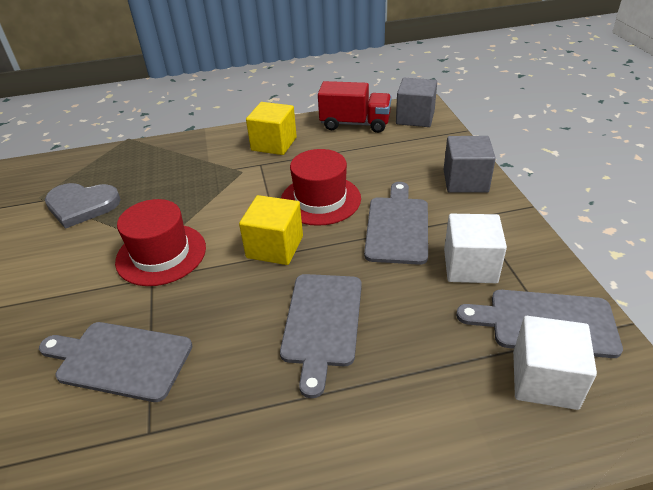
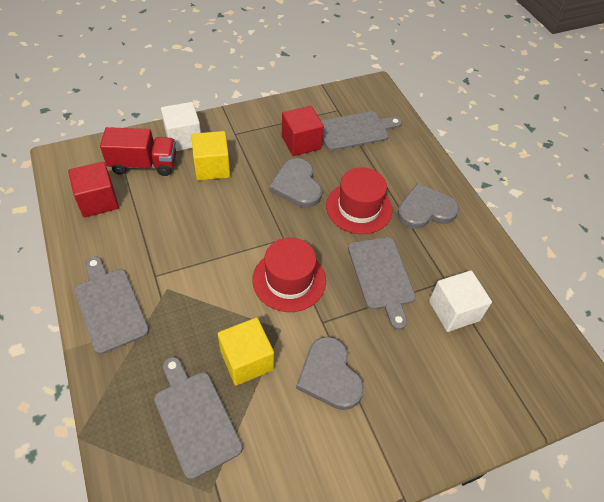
grey cube: 2 -> 0
grey heart: 1 -> 3
red cube: 0 -> 2

